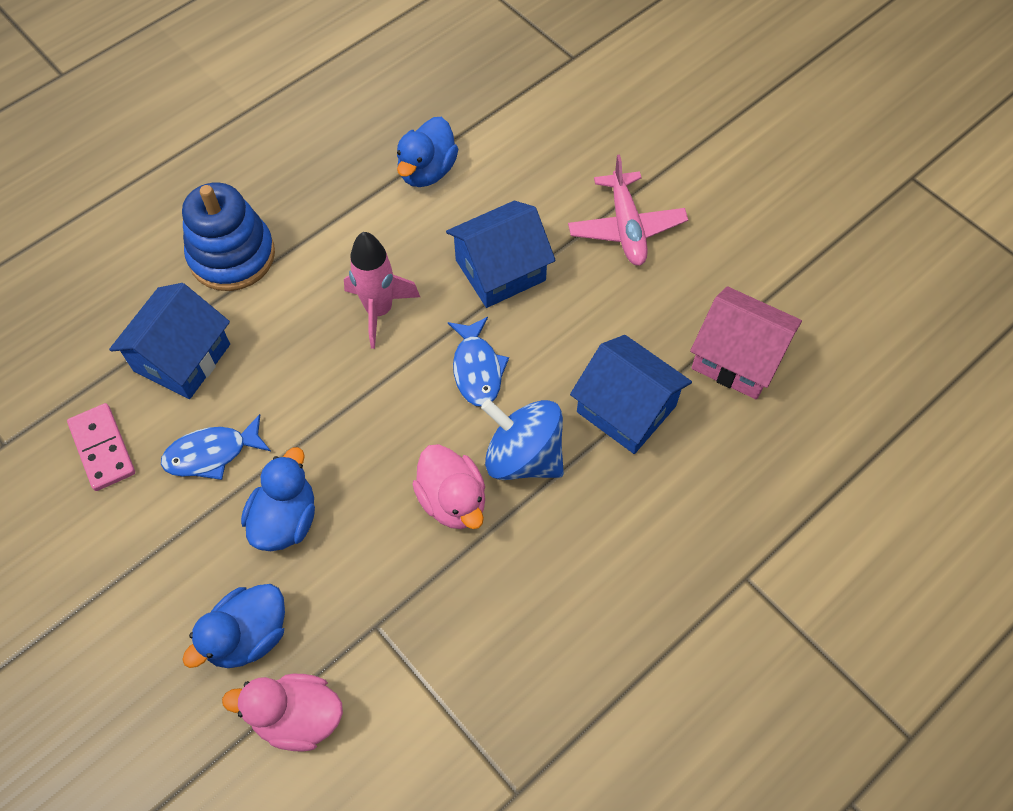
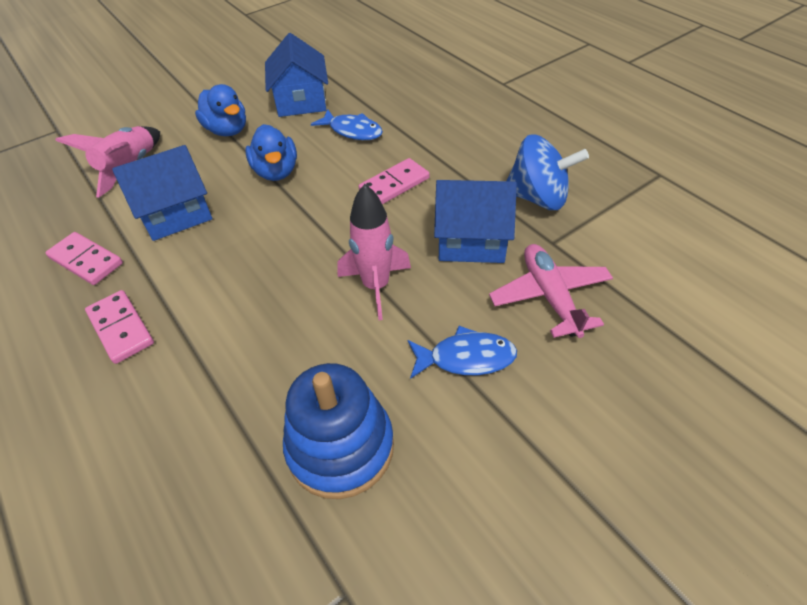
blue duck: 3 -> 2
pink domino: 1 -> 3
pink duck: 2 -> 0
pink house: 1 -> 0
pink rocket: 1 -> 2

